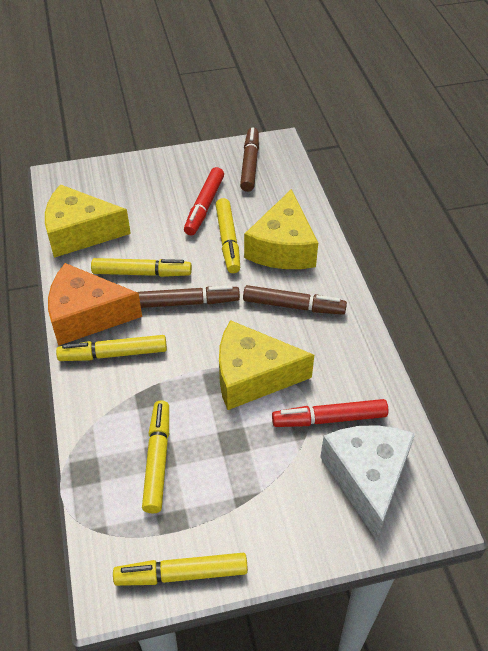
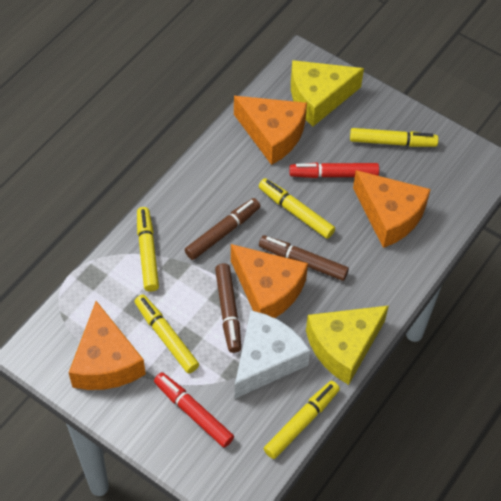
orange cheese: 1 -> 4
yellow cheese: 3 -> 2

